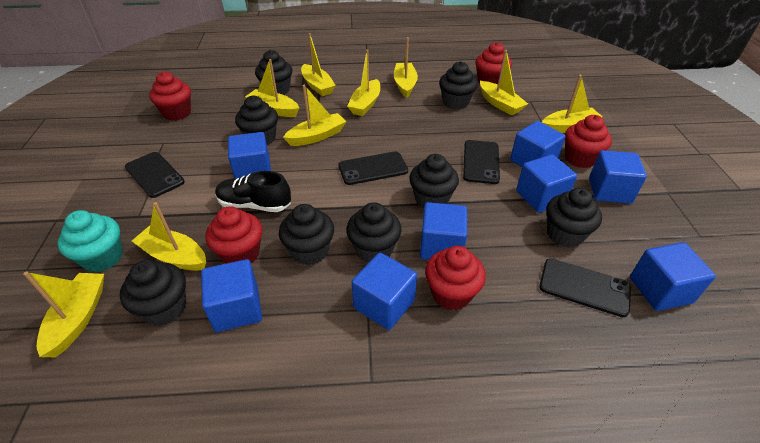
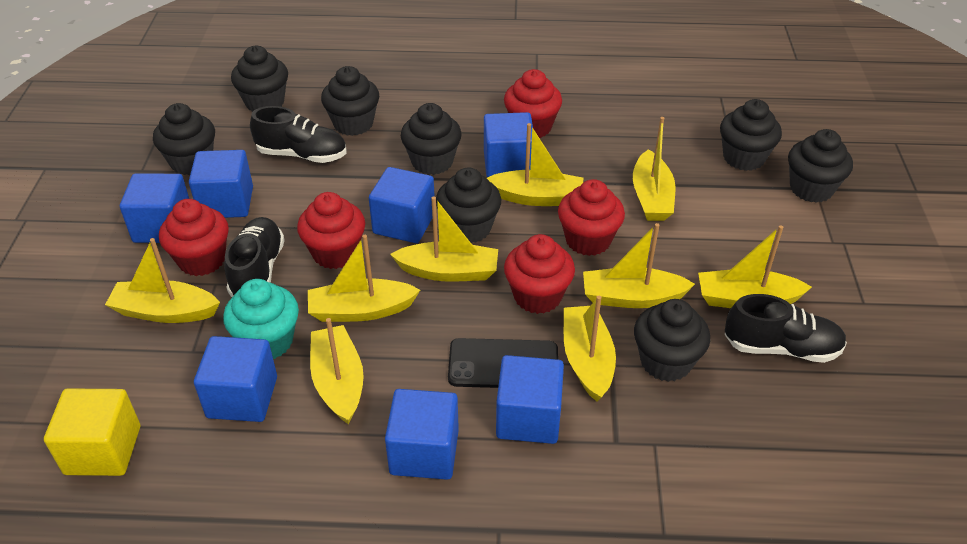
black phone: 4 -> 1
black shoe: 1 -> 3
blue cube: 8 -> 7
yellow cube: 0 -> 1

